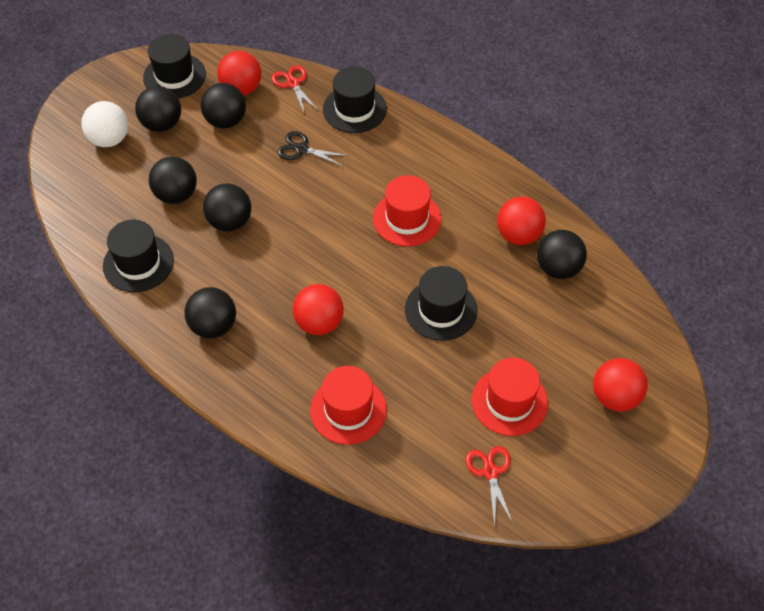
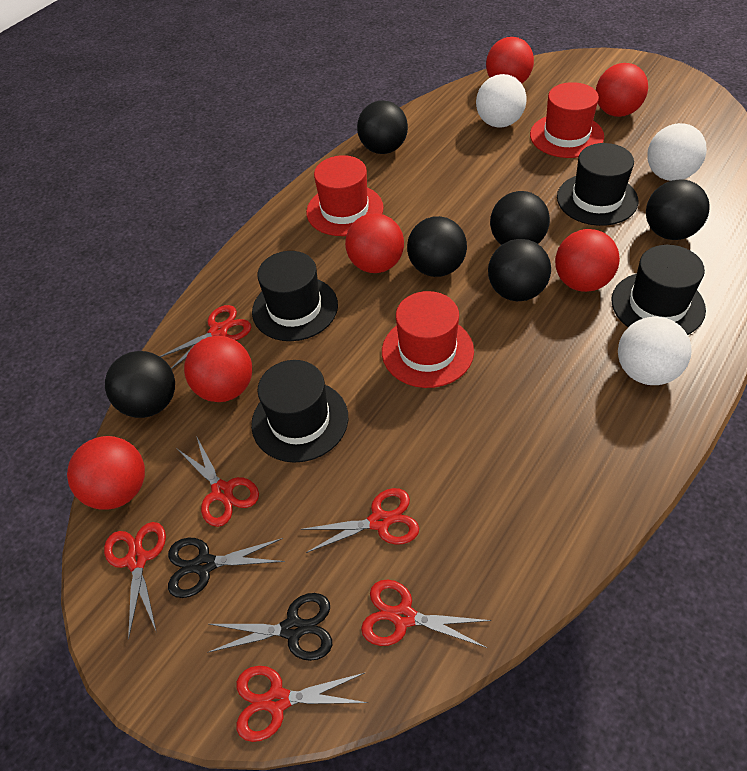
black scissors: 1 -> 2
red ball: 4 -> 6
red scissors: 2 -> 6
white ball: 1 -> 3

